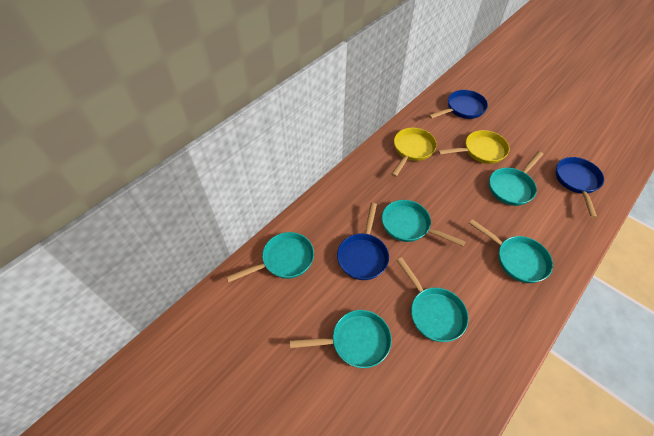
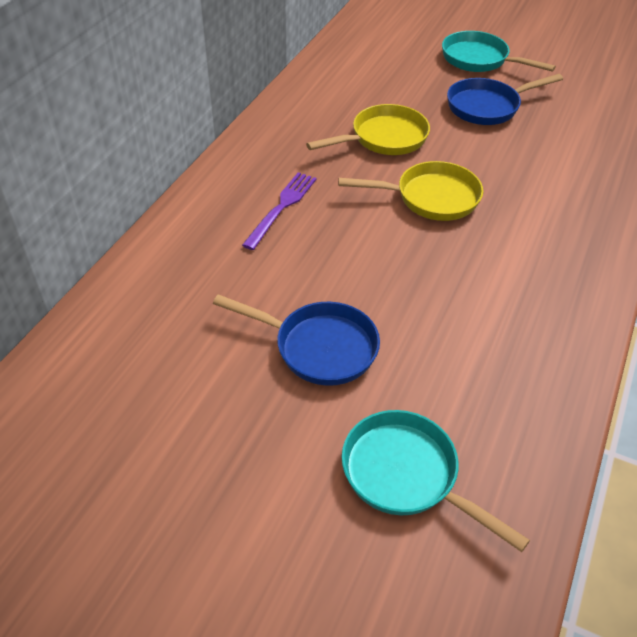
blue pan: 3 -> 2
purple fork: 0 -> 1
turquoise pan: 6 -> 2

